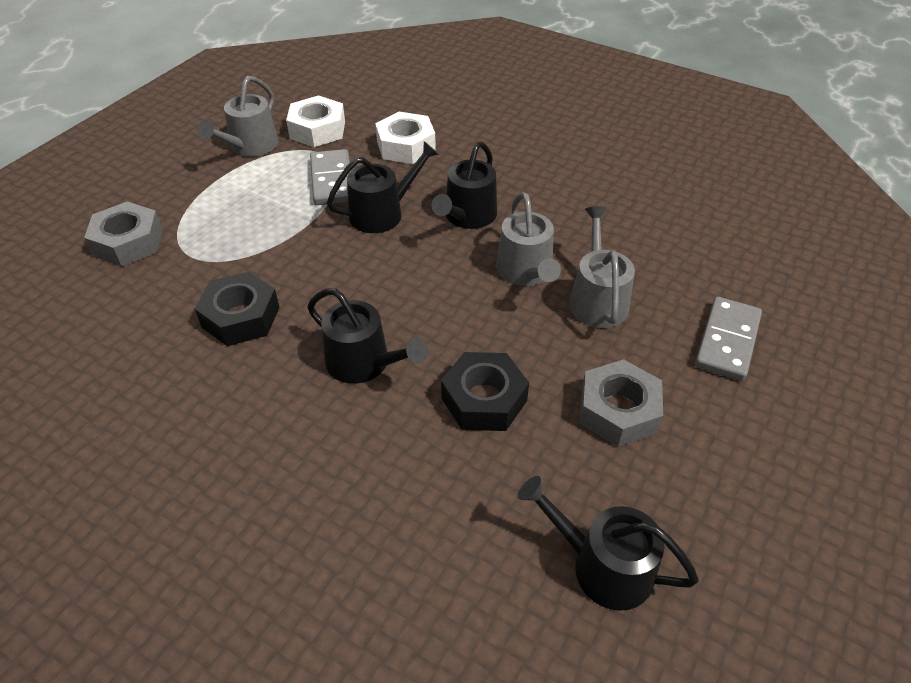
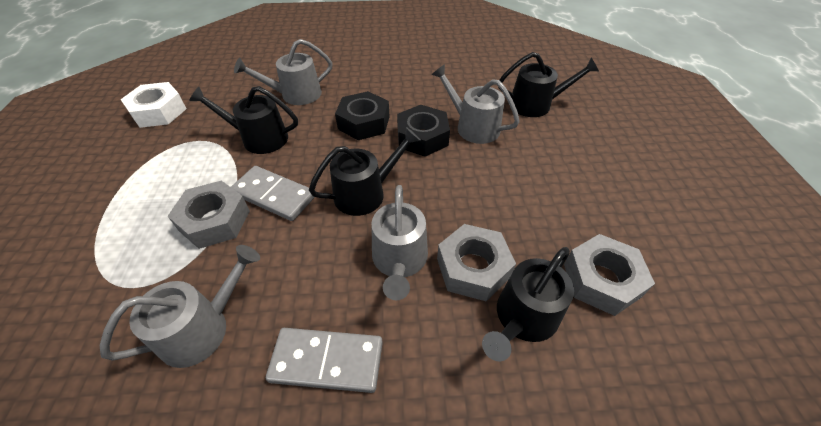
grey nut: 2 -> 3
grey watering can: 3 -> 4
white nut: 2 -> 1

